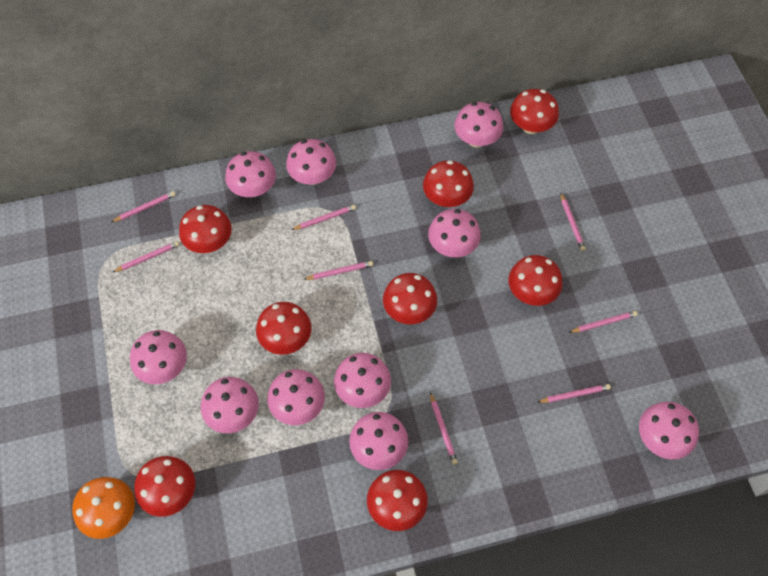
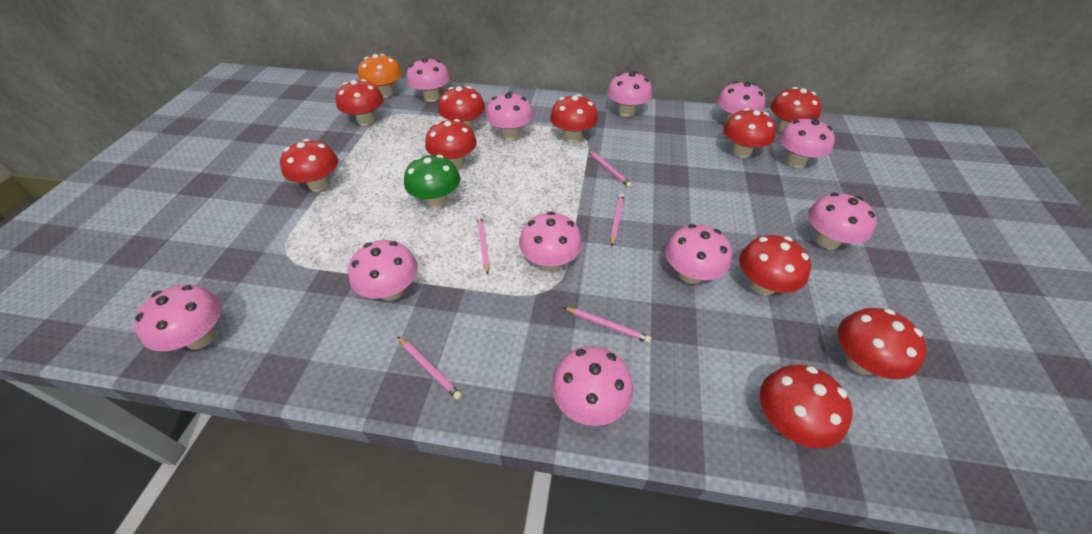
green mushroom: 0 -> 1
pink mushroom: 10 -> 11
pink pencil: 8 -> 5
red mushroom: 8 -> 10

